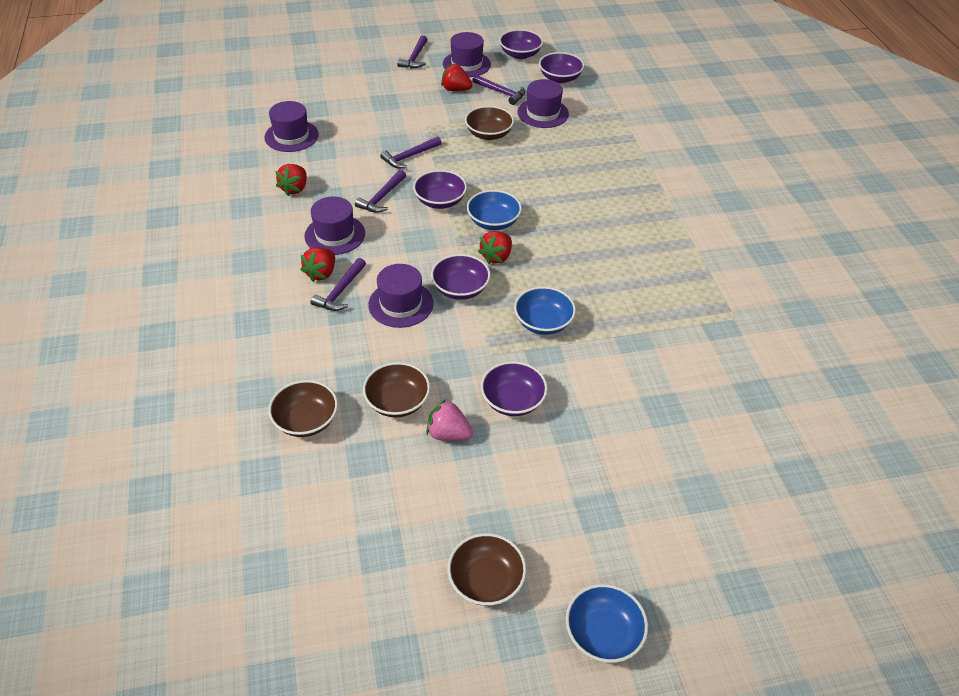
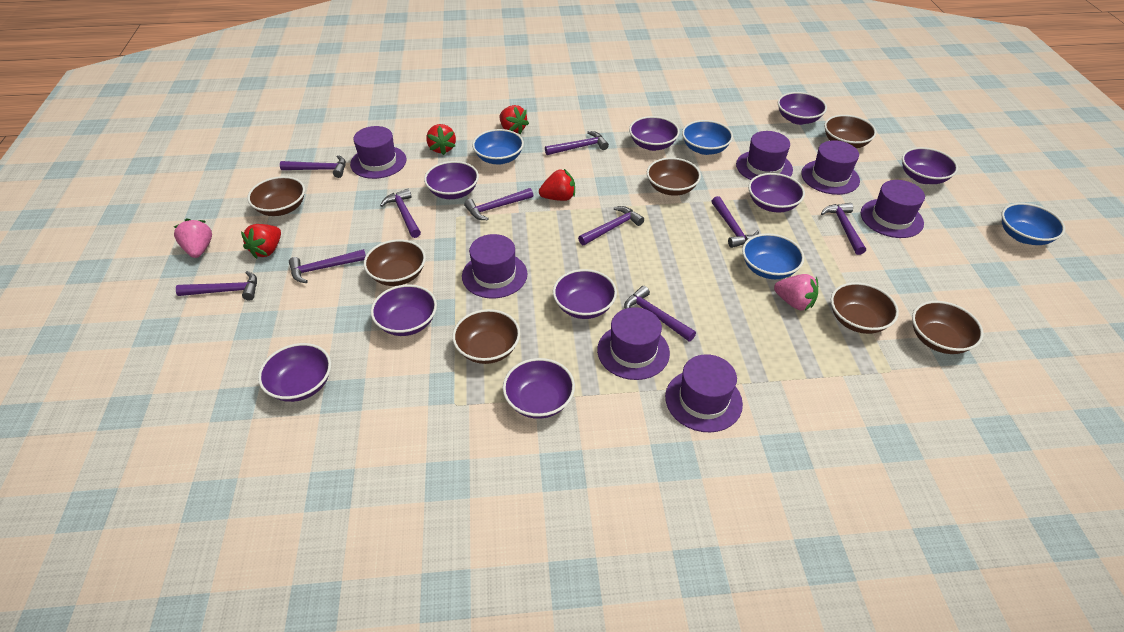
blue bowl: 3 -> 4
brown bowl: 4 -> 7
pink strawberry: 1 -> 2
purple bowl: 5 -> 9
purple hammer: 5 -> 10
purple hat: 5 -> 7

